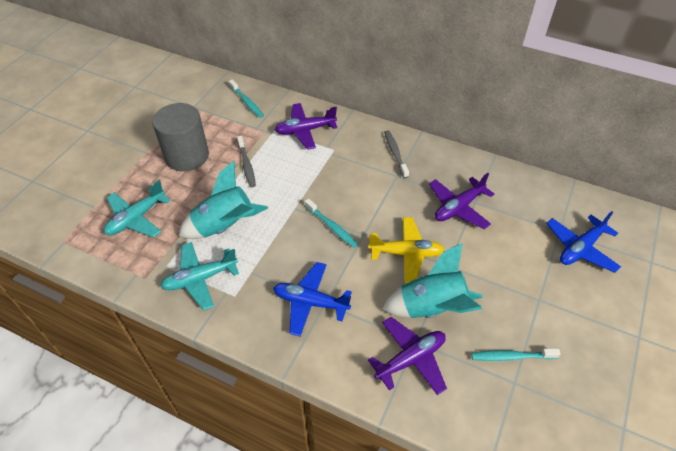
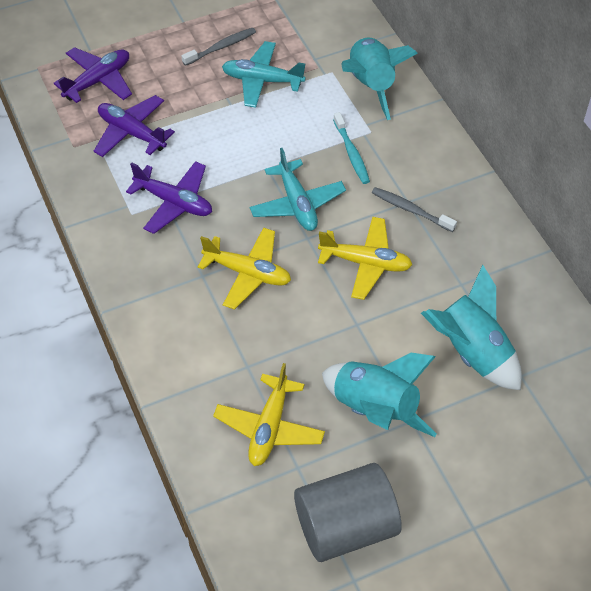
blue plane: 2 -> 0
turquoise rocket: 2 -> 3
turquoise toothbrush: 3 -> 1
yellow plane: 1 -> 3

